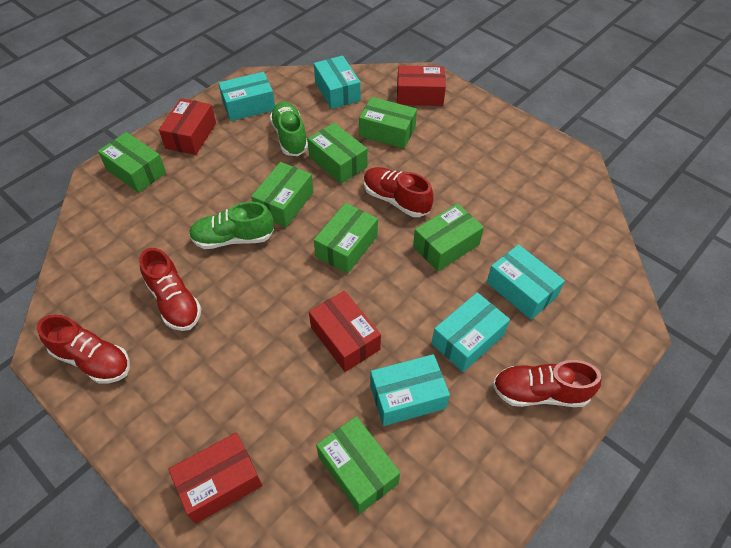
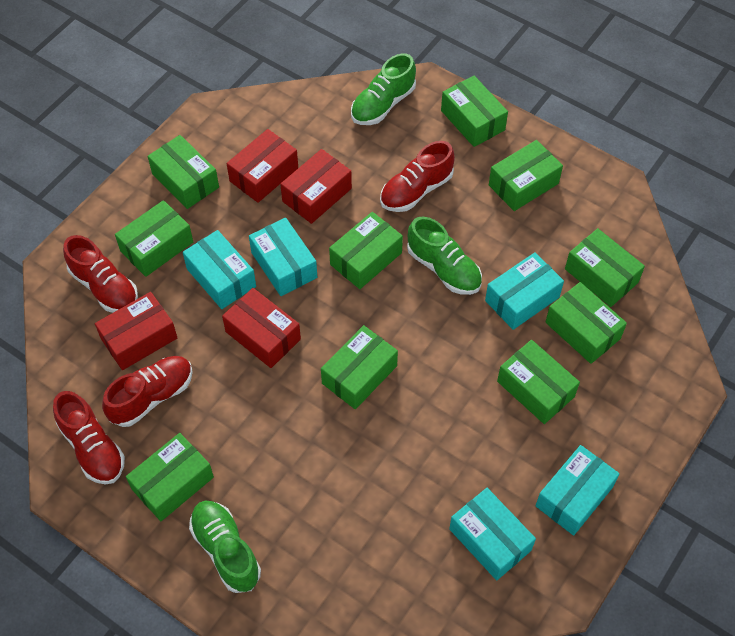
green box: 7 -> 10
green shoe: 2 -> 3

